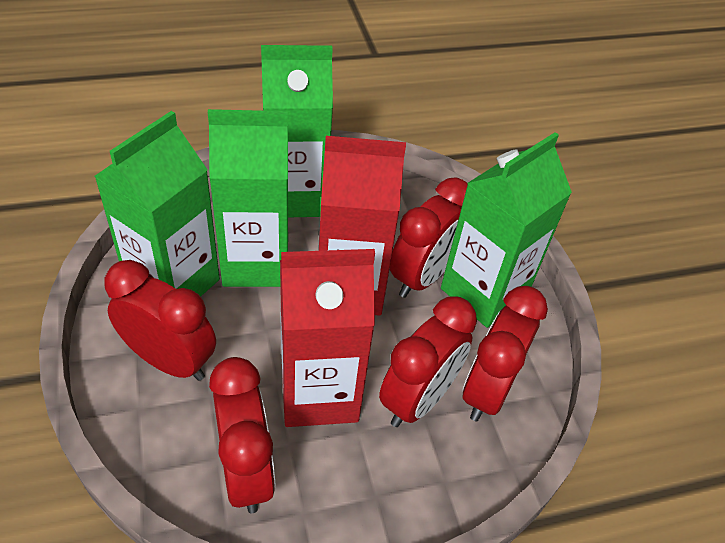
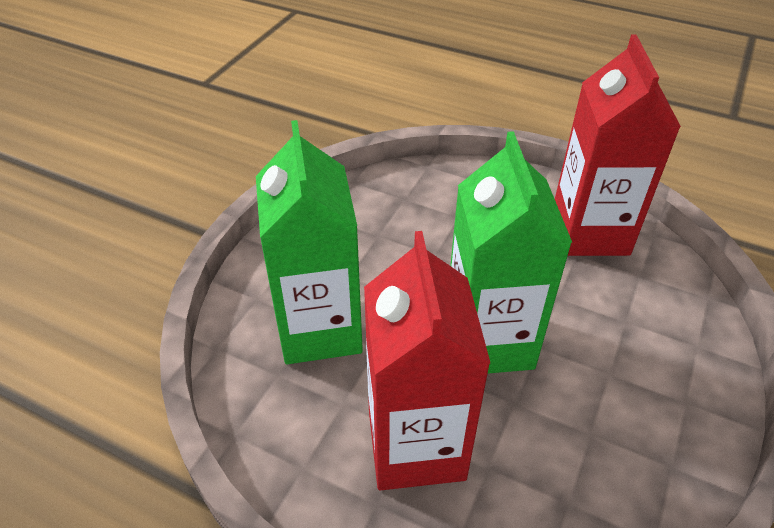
green carton: 4 -> 2
red clock: 5 -> 0

